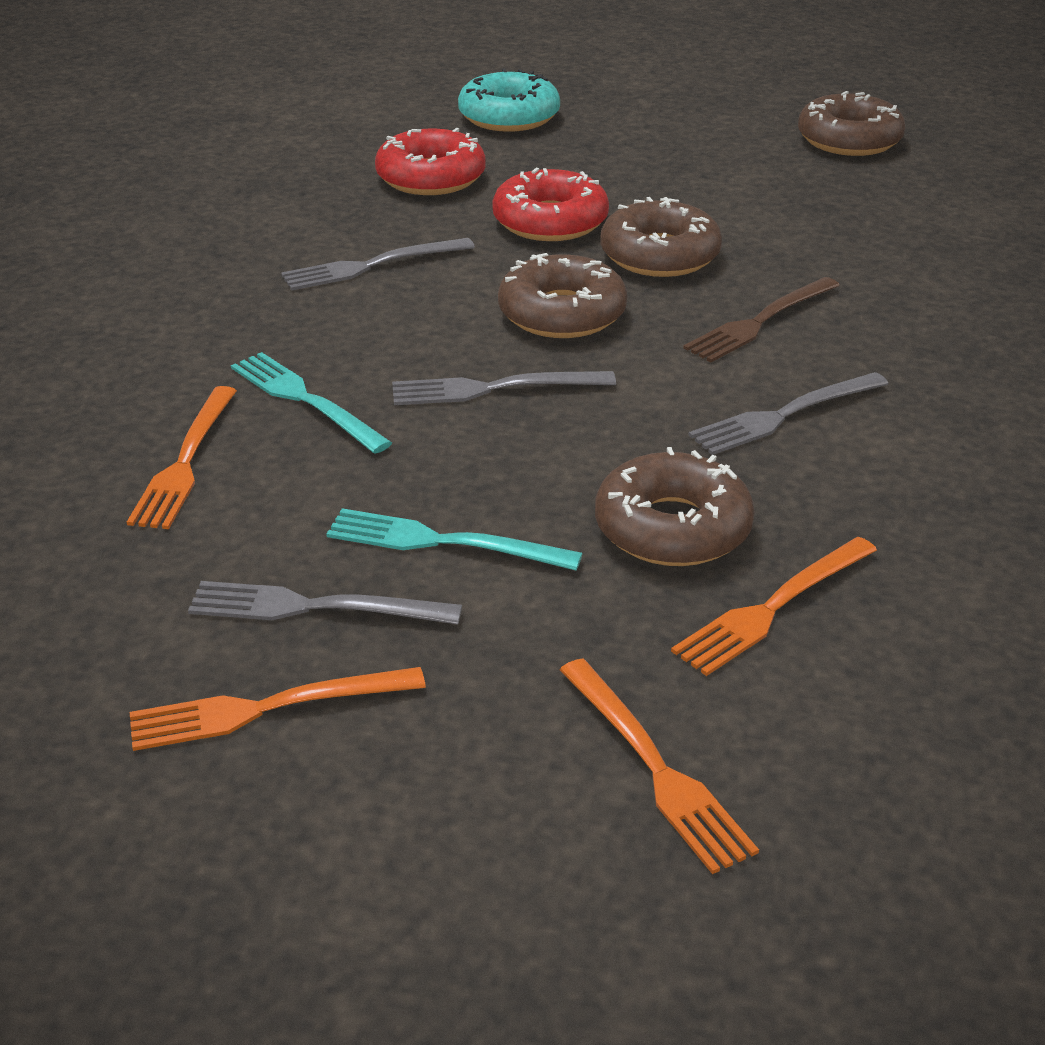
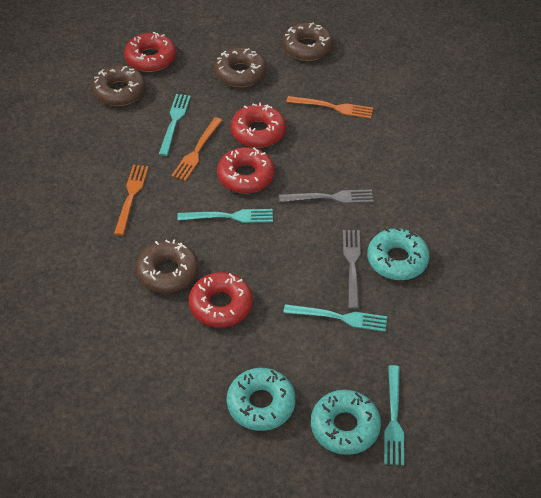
brown fork: 1 -> 0
grey fork: 4 -> 2
orange fork: 4 -> 3
red donut: 2 -> 4
turquoise donut: 1 -> 3
turquoise fork: 2 -> 4

